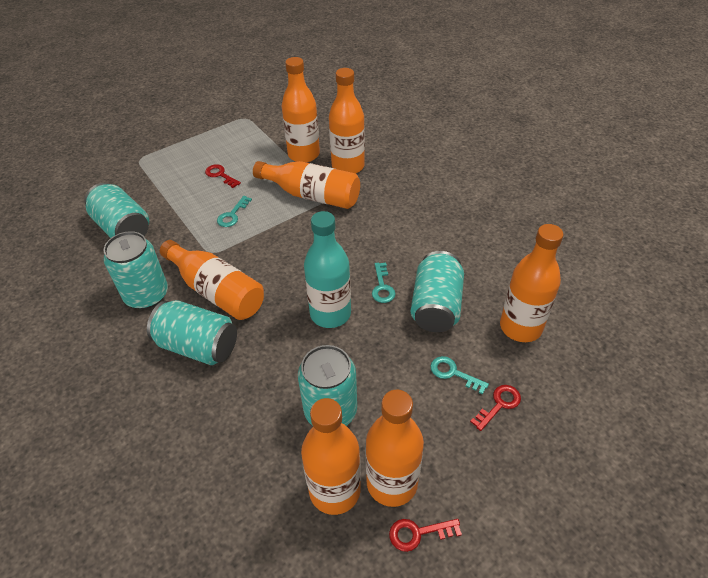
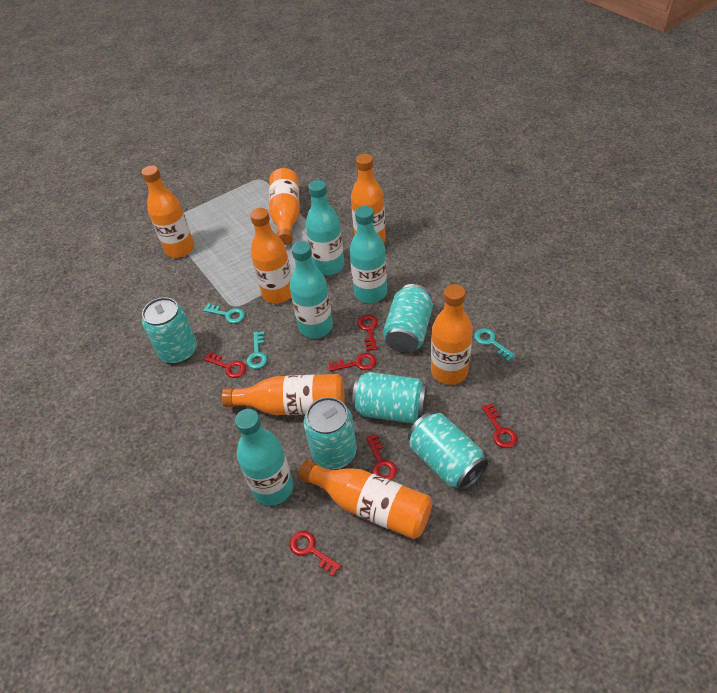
red key: 3 -> 6
turquoise bottle: 1 -> 4

